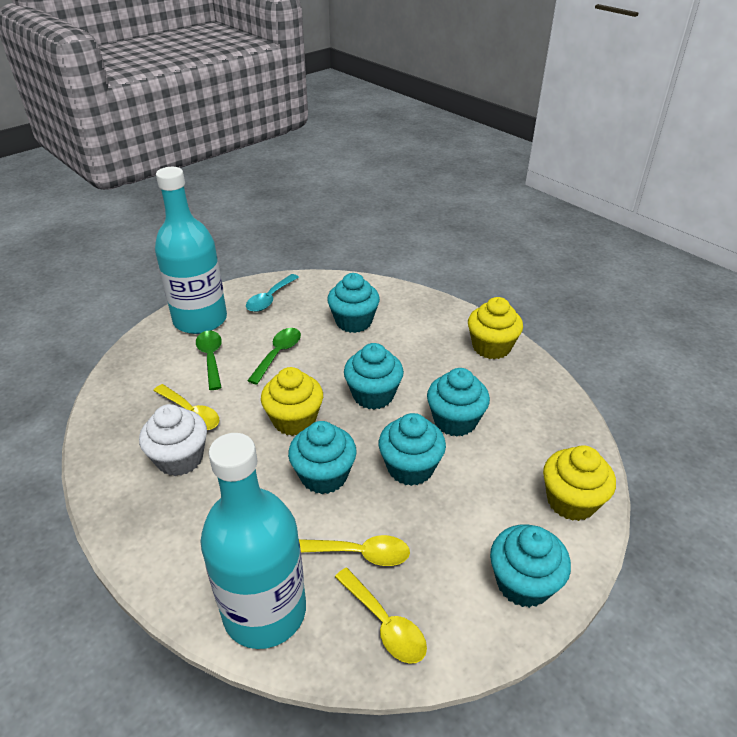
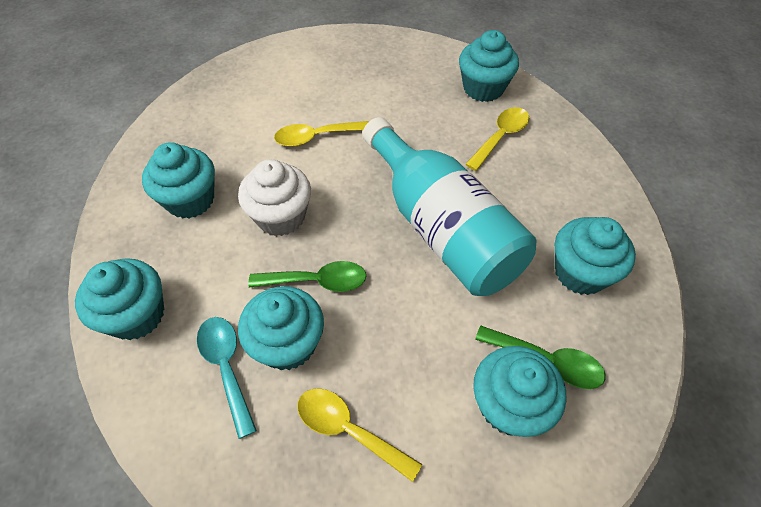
turquoise bottle: 2 -> 1
yellow cupcake: 3 -> 0

